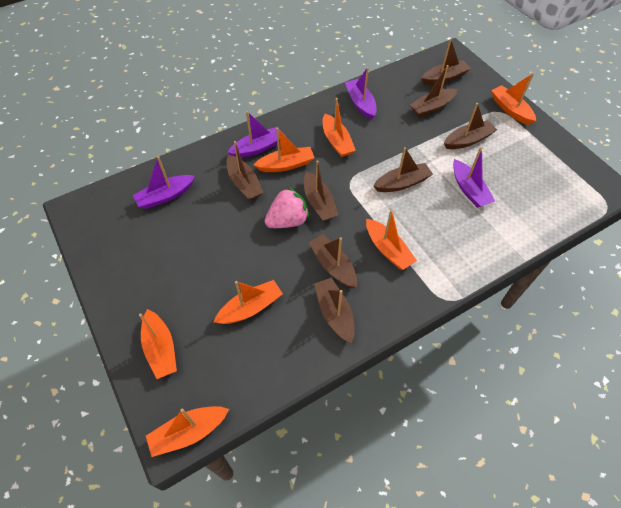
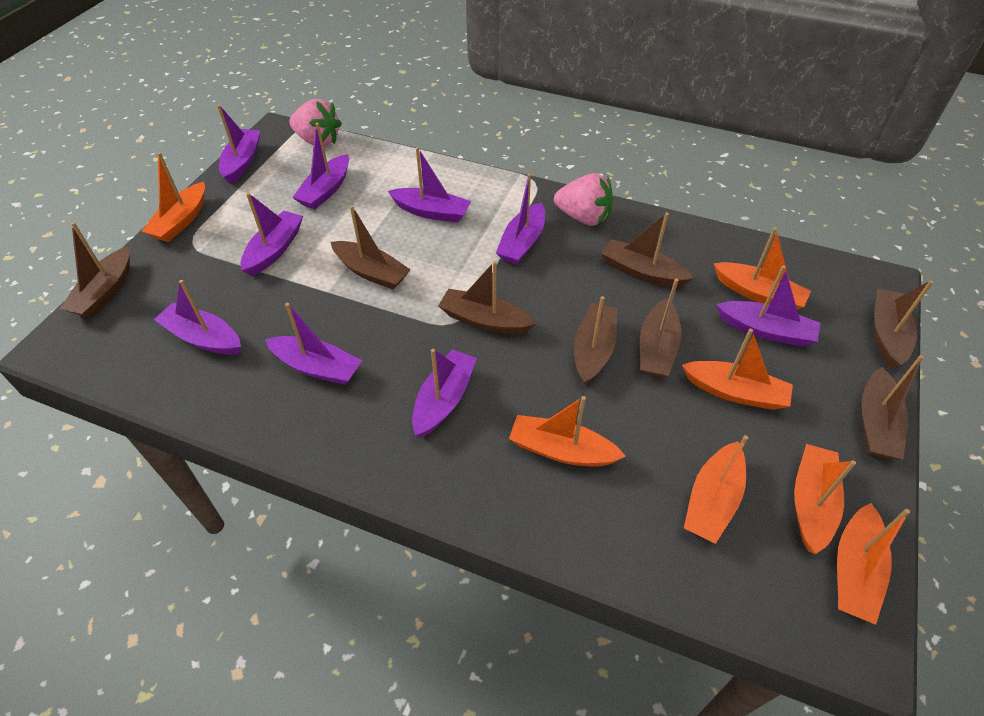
pink strawberry: 1 -> 2
purple boat: 4 -> 9

